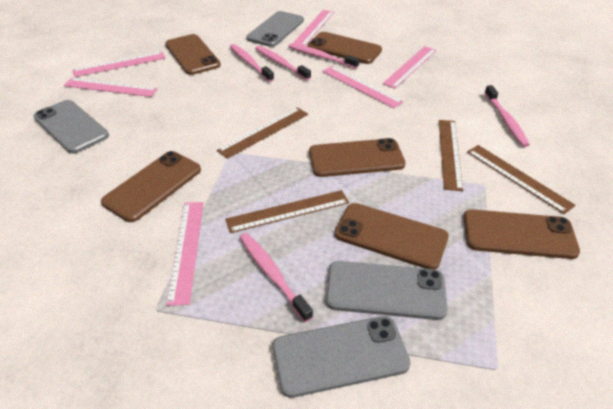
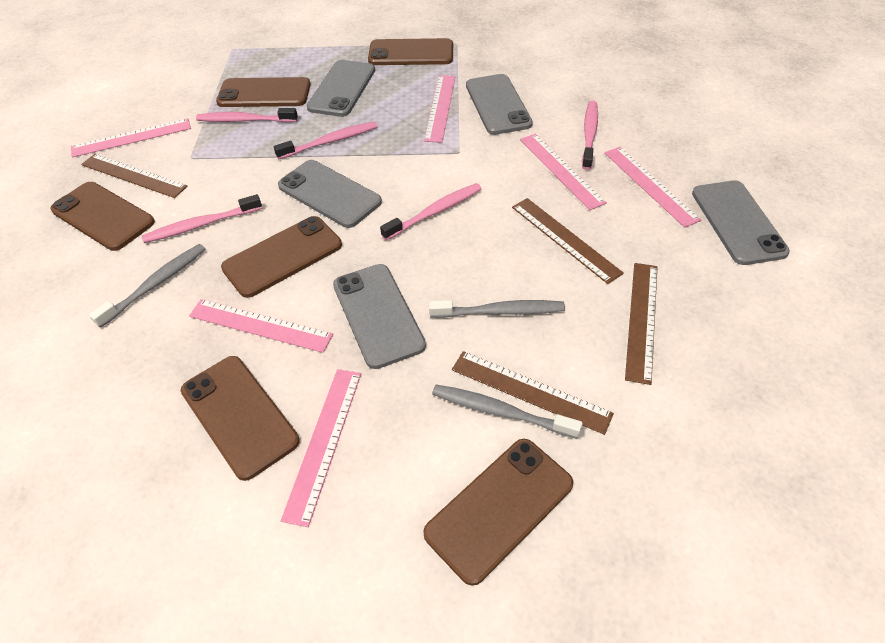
grey phone: 4 -> 5
grey toothbrush: 0 -> 3

